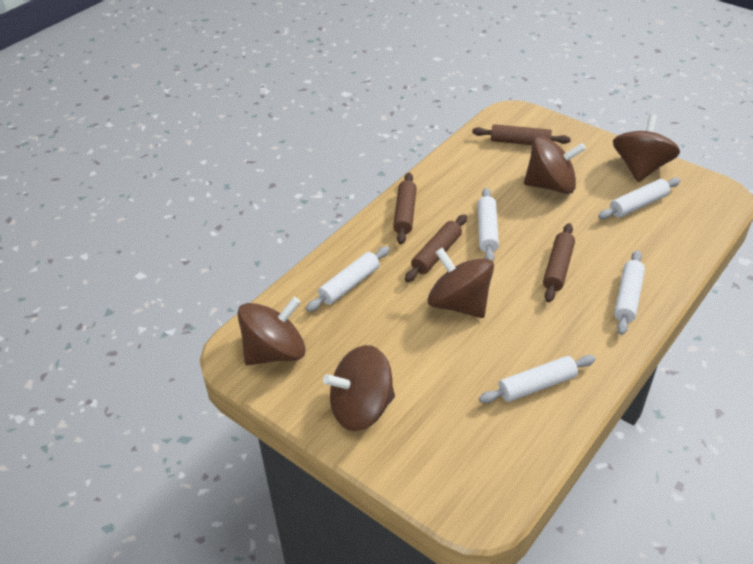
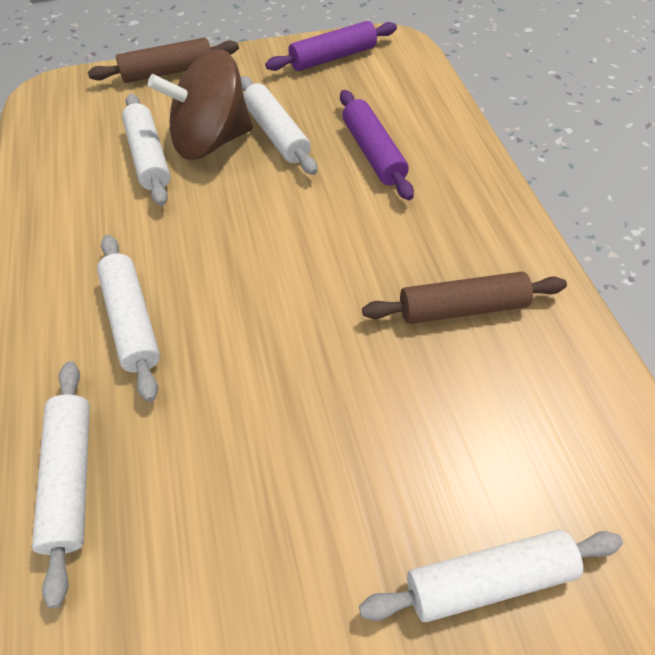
brown rolling pin: 4 -> 2
brown spinning top: 5 -> 1
purple rolling pin: 0 -> 2

